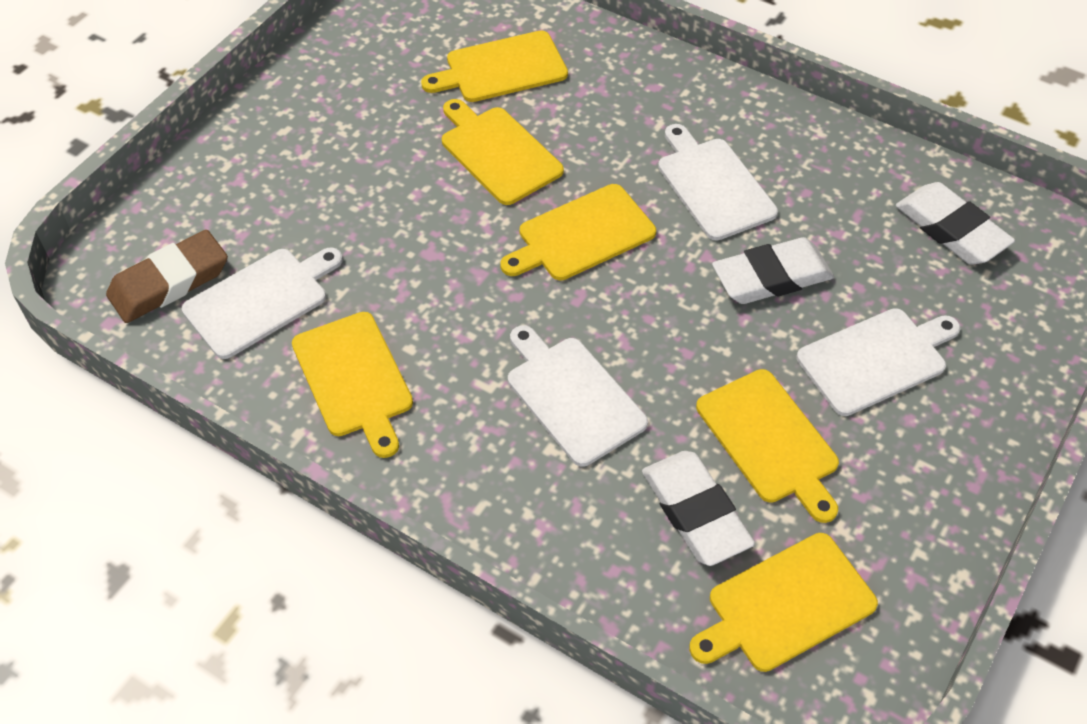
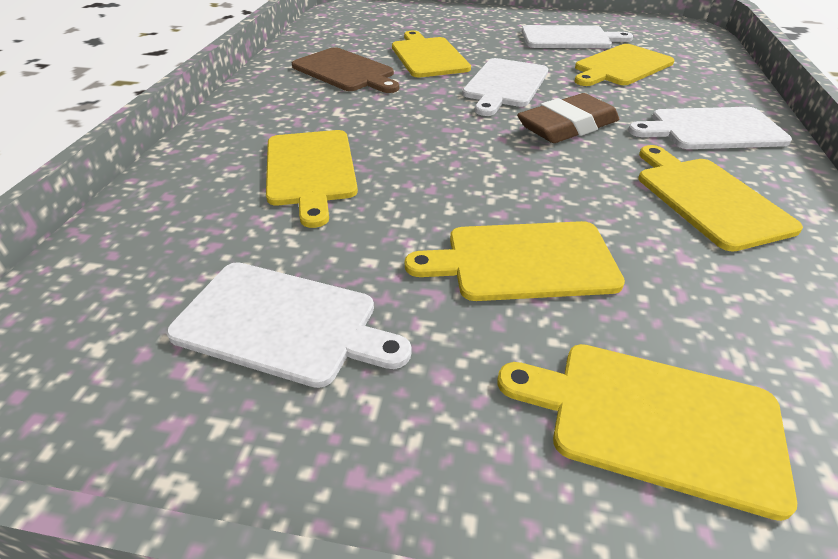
brown cutting board: 0 -> 1
white eraser: 3 -> 0

